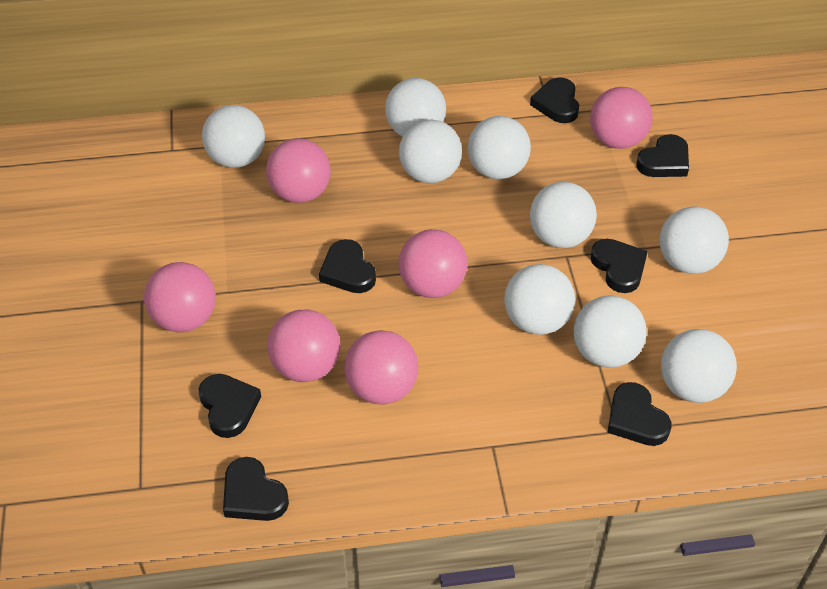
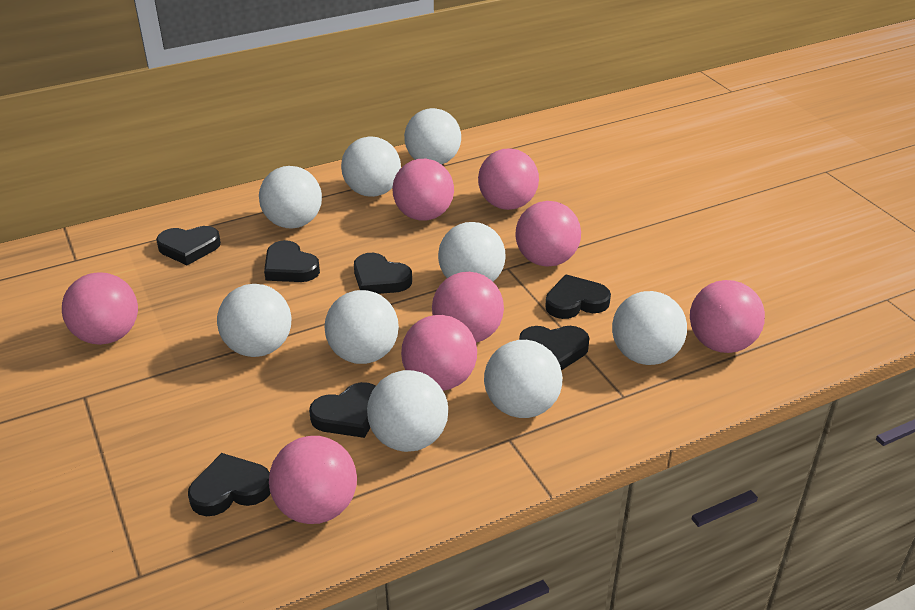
pink ball: 6 -> 8

